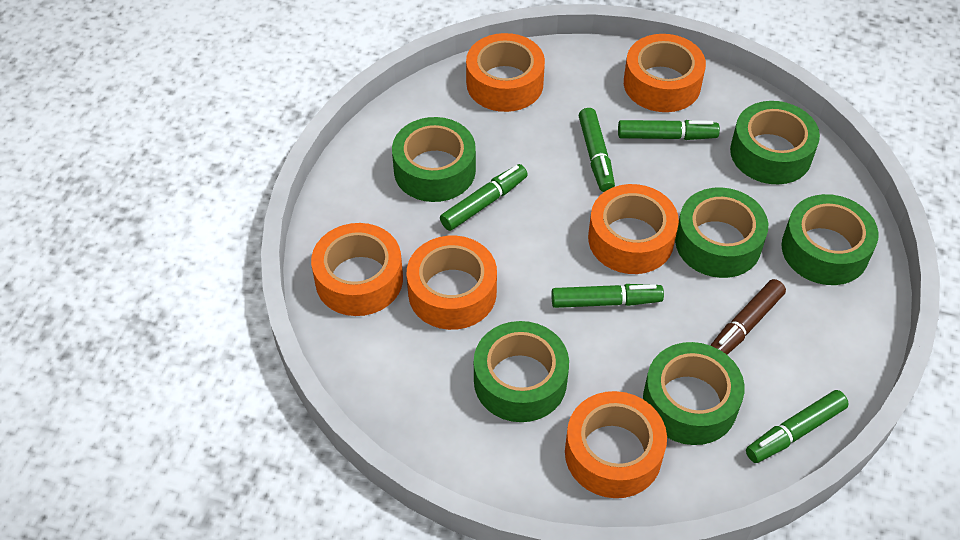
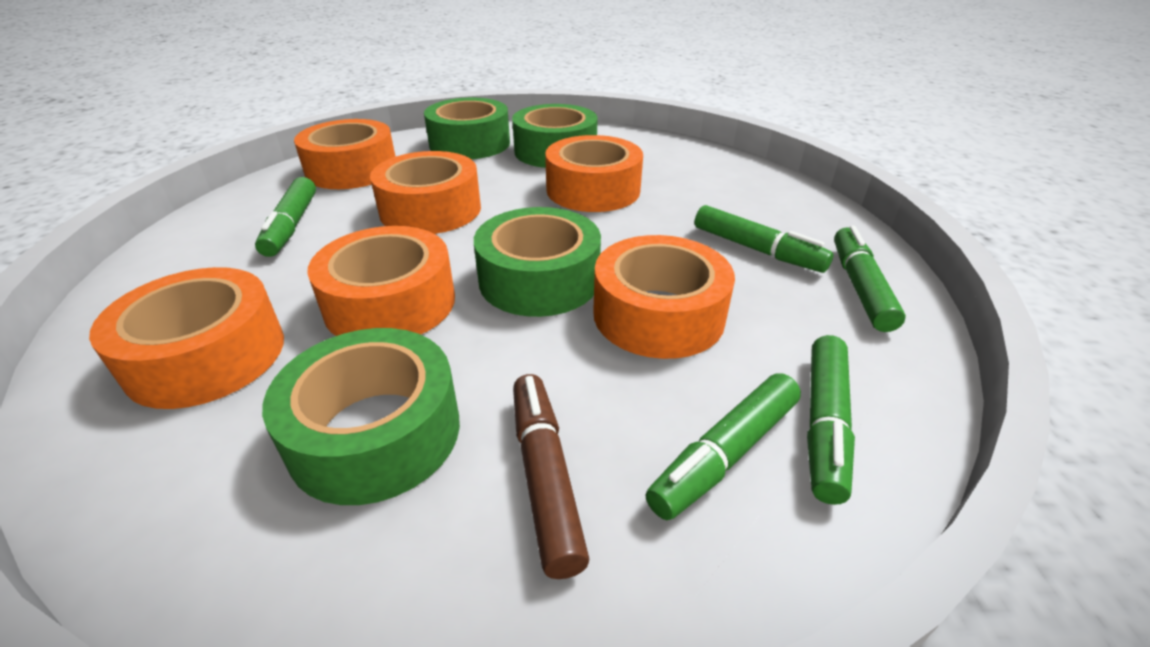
green tape: 6 -> 4

